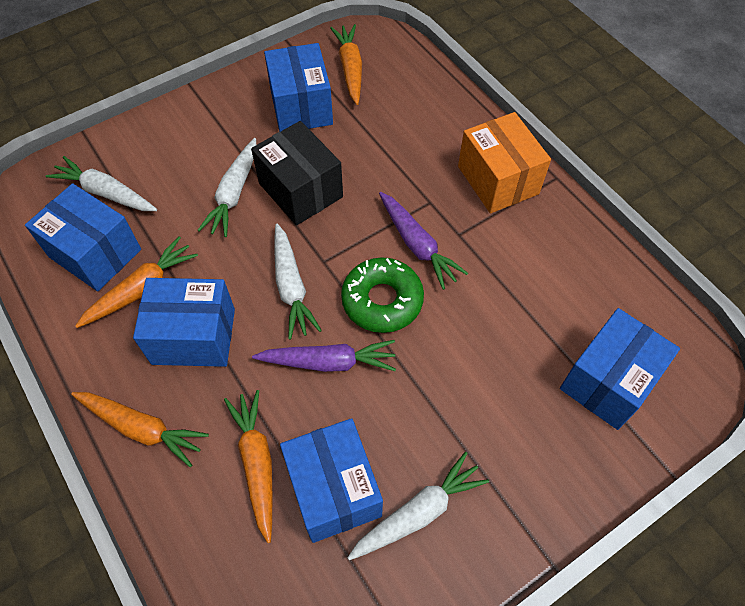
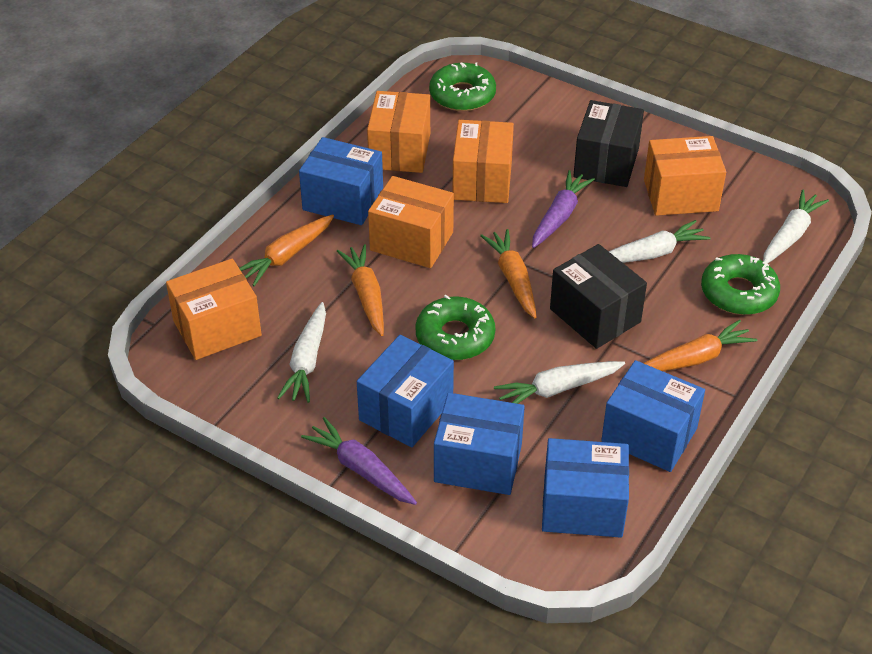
black box: 1 -> 2
green donut: 1 -> 3
orange box: 1 -> 5

